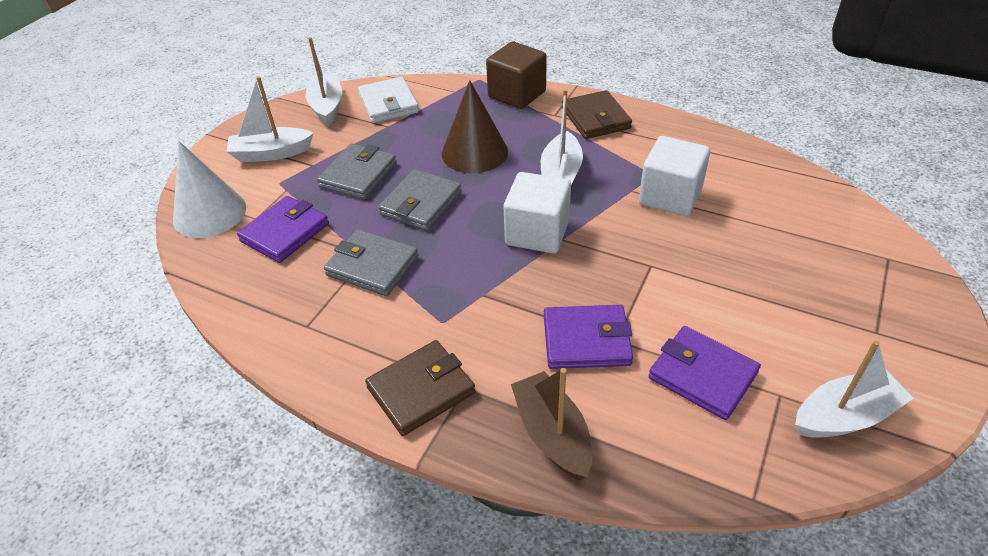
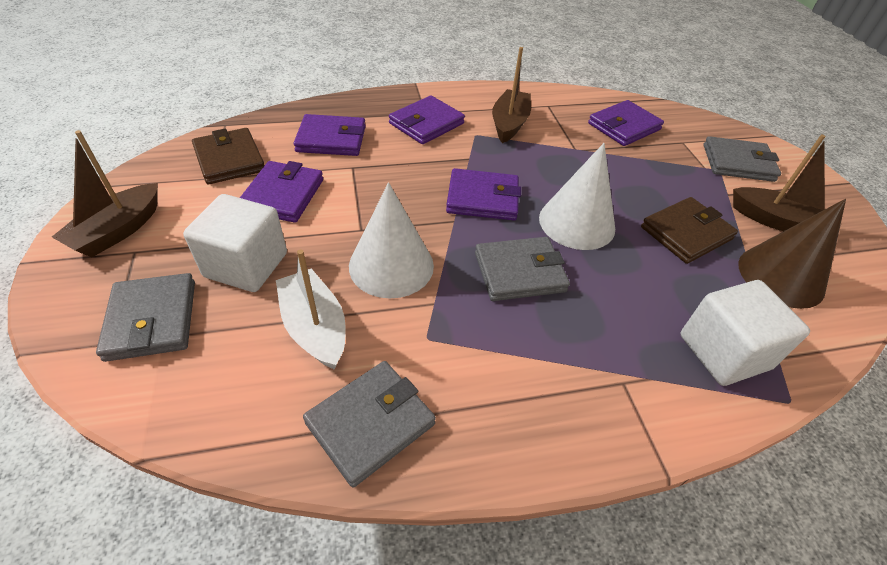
brown boat: 1 -> 3
brown cube: 1 -> 0
grey wallet: 3 -> 4
purple wallet: 3 -> 5
white boat: 4 -> 1
white cone: 1 -> 2
white wallet: 1 -> 0

